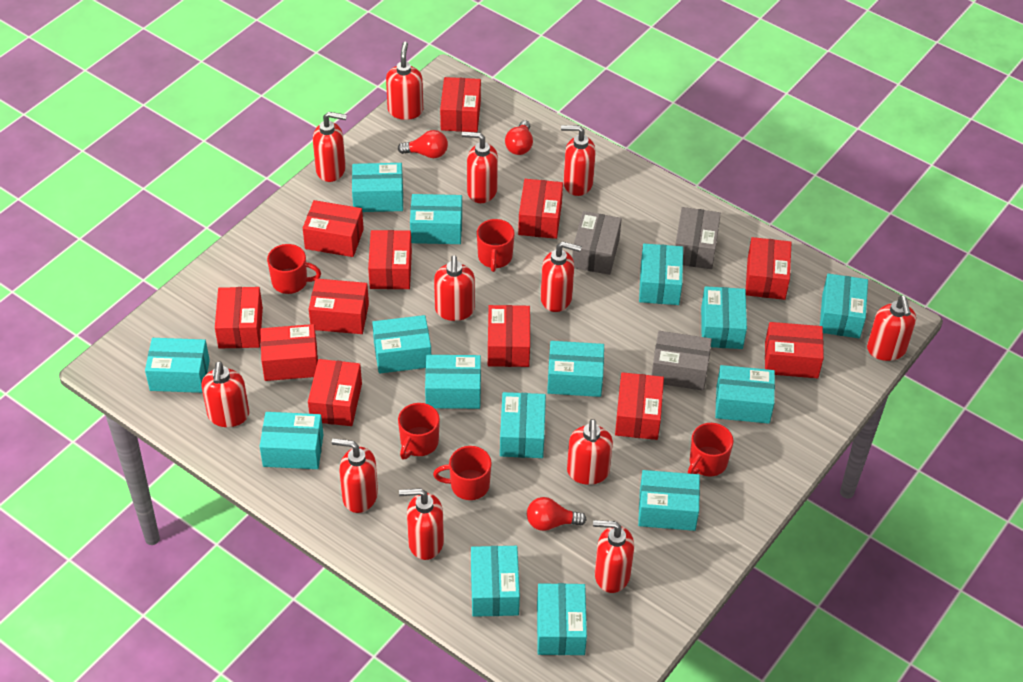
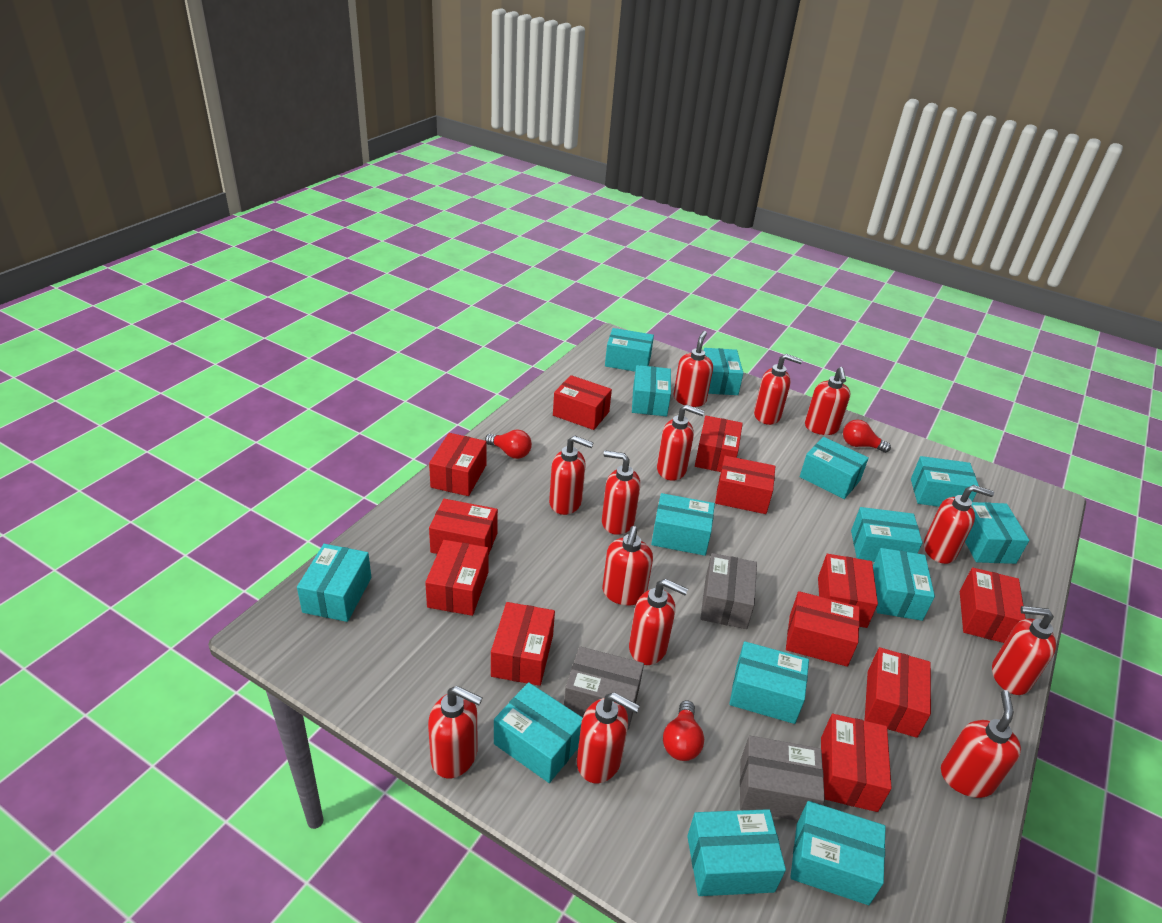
red mug: 5 -> 0
red soap dispenser: 12 -> 13
turquoise box: 15 -> 14

